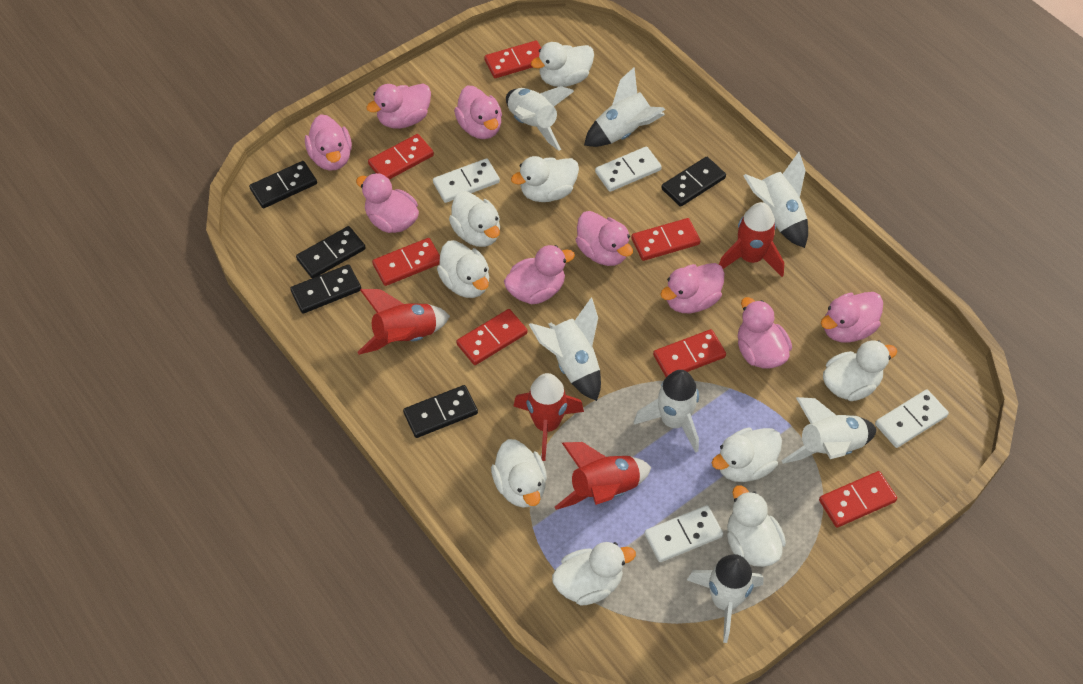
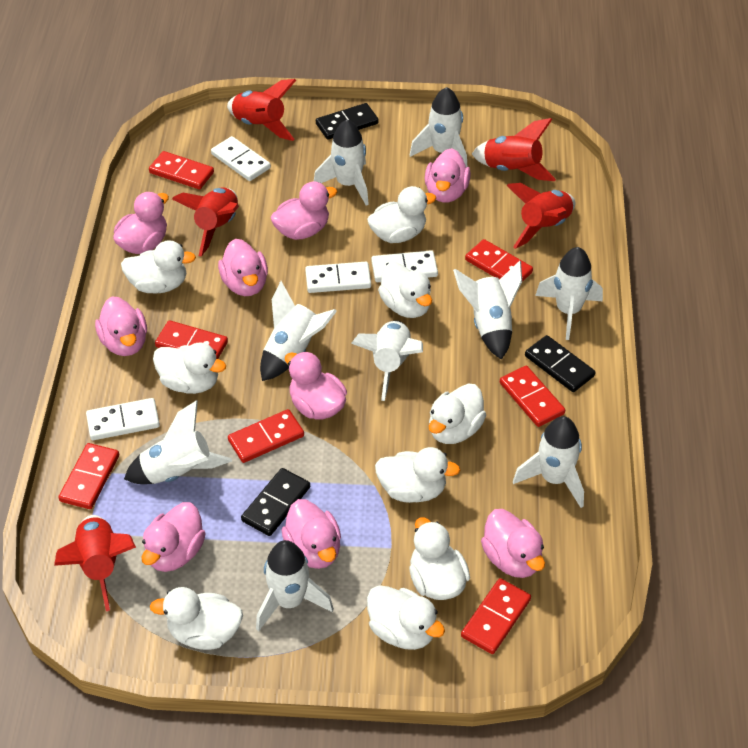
black domino: 5 -> 3
red rocket: 4 -> 5
white rocket: 7 -> 9

